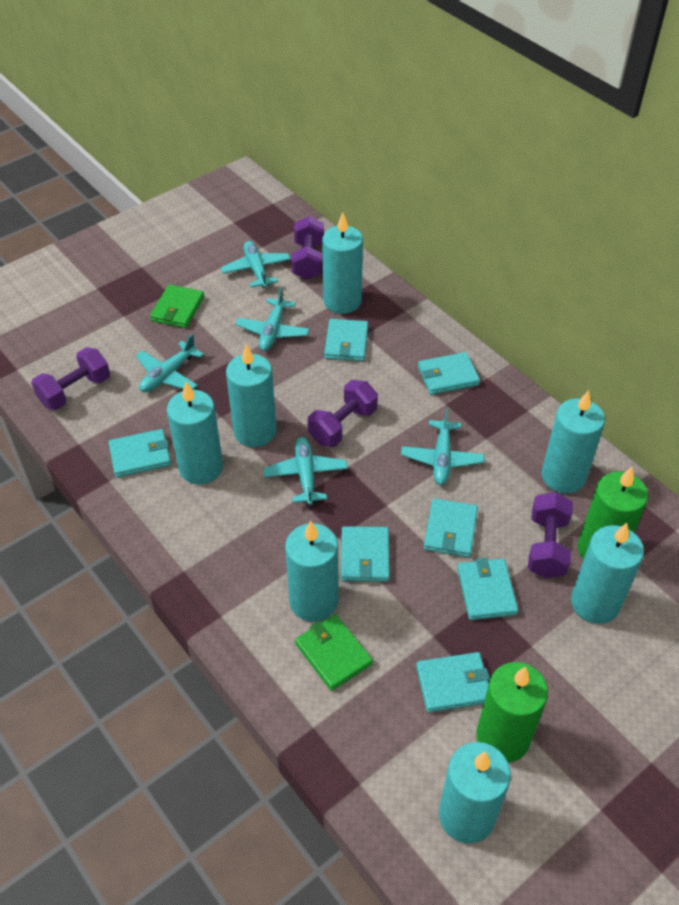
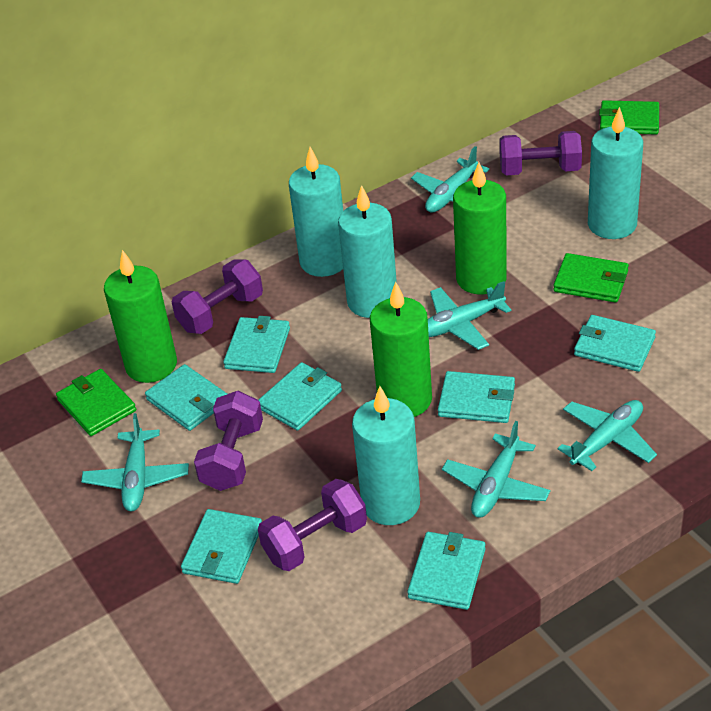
green candle: 2 -> 3
green wallet: 2 -> 3
turquoise candle: 7 -> 4

